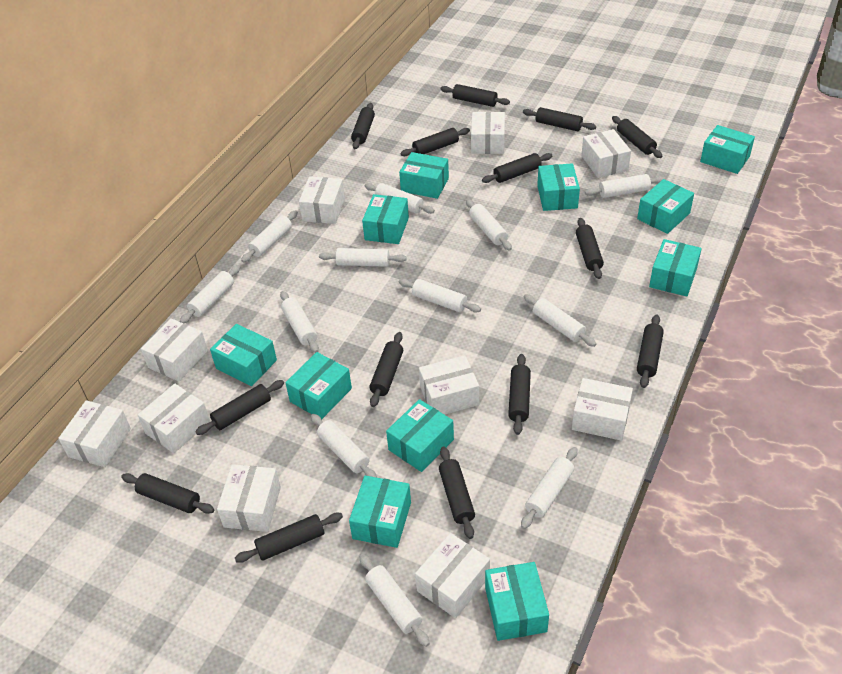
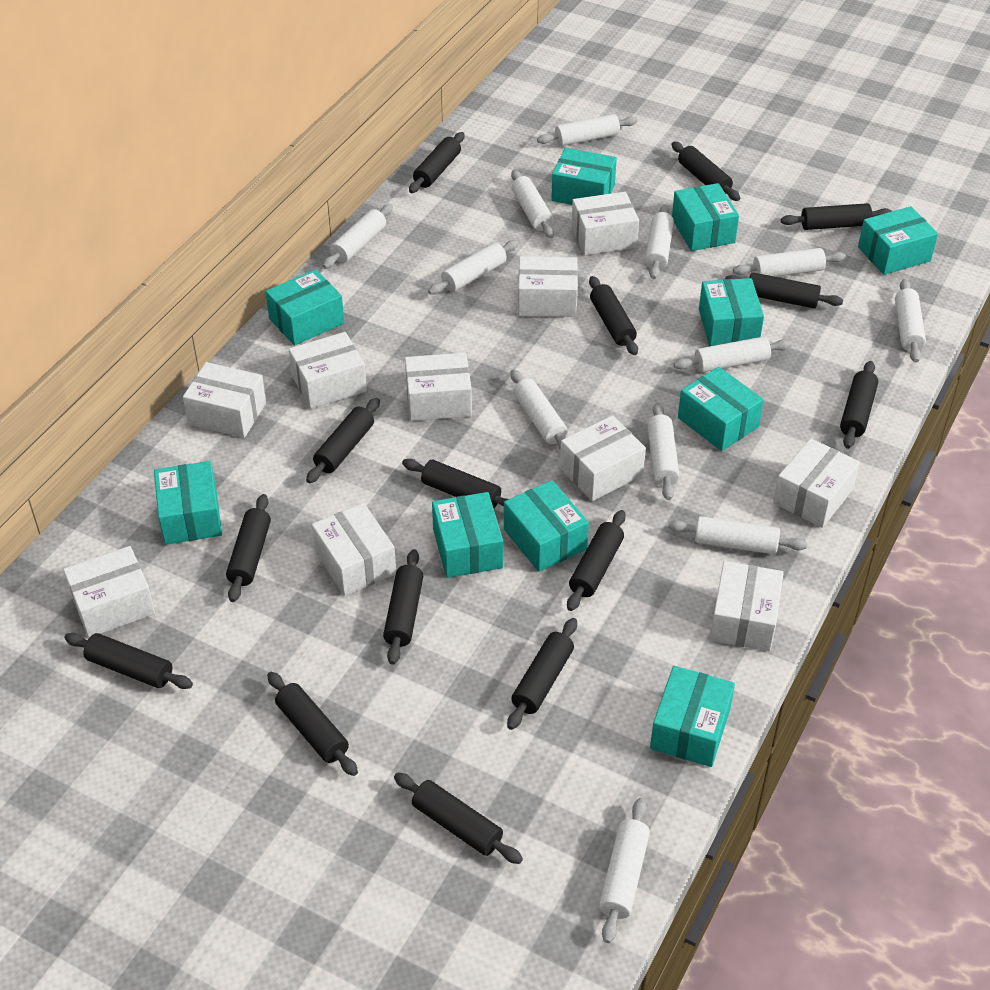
black rolling pin: 14 -> 15
turquoise box: 11 -> 10

